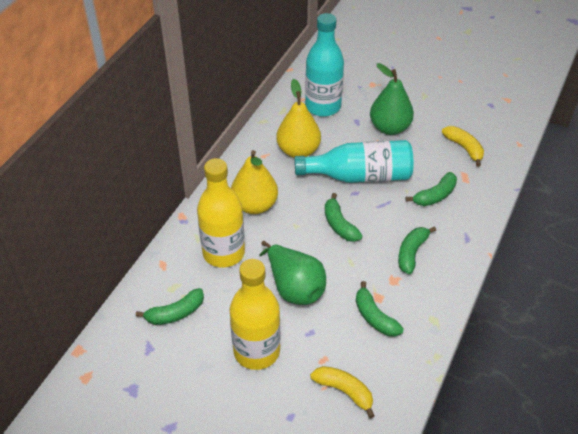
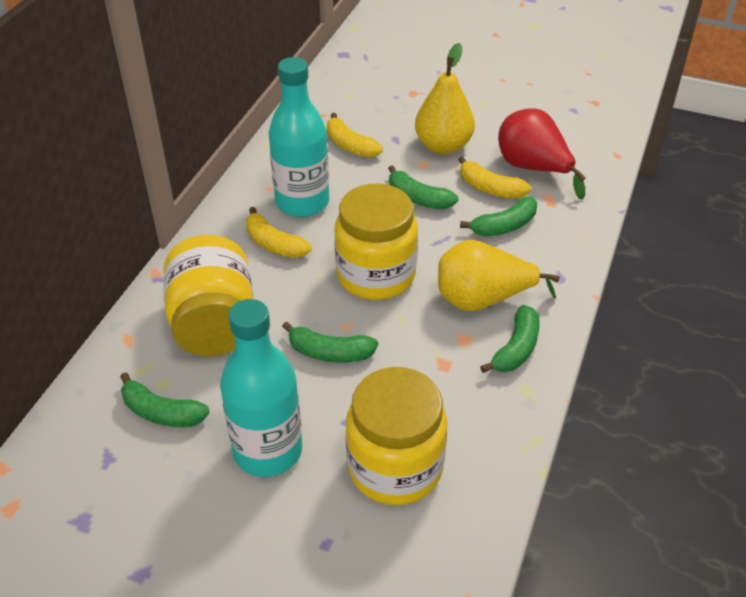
green pear: 2 -> 0
red pear: 0 -> 1
yellow banana: 2 -> 3
yellow bottle: 2 -> 0
yellow jar: 0 -> 3

